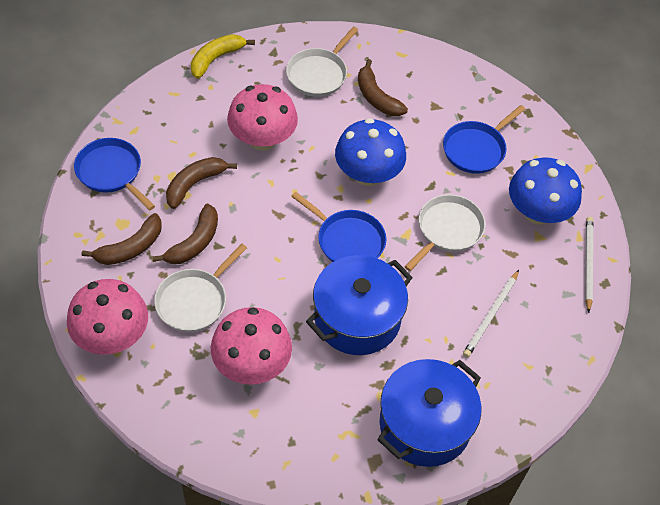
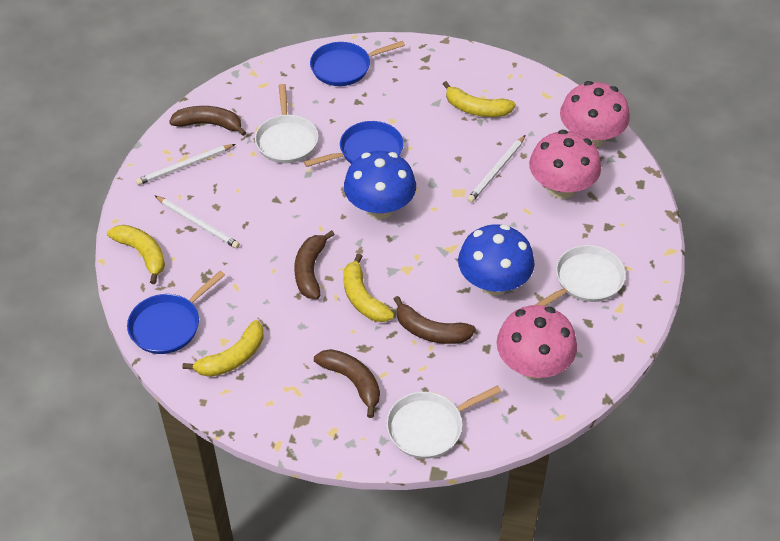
blue pot: 2 -> 0
white pencil: 2 -> 3
yellow banana: 1 -> 4

